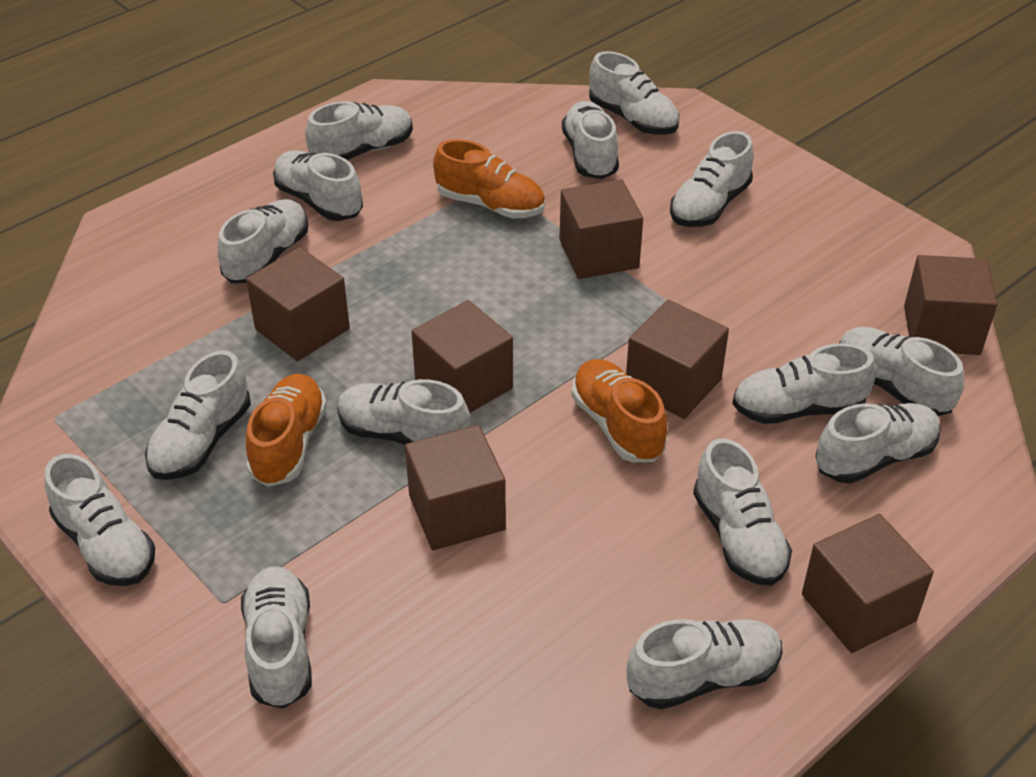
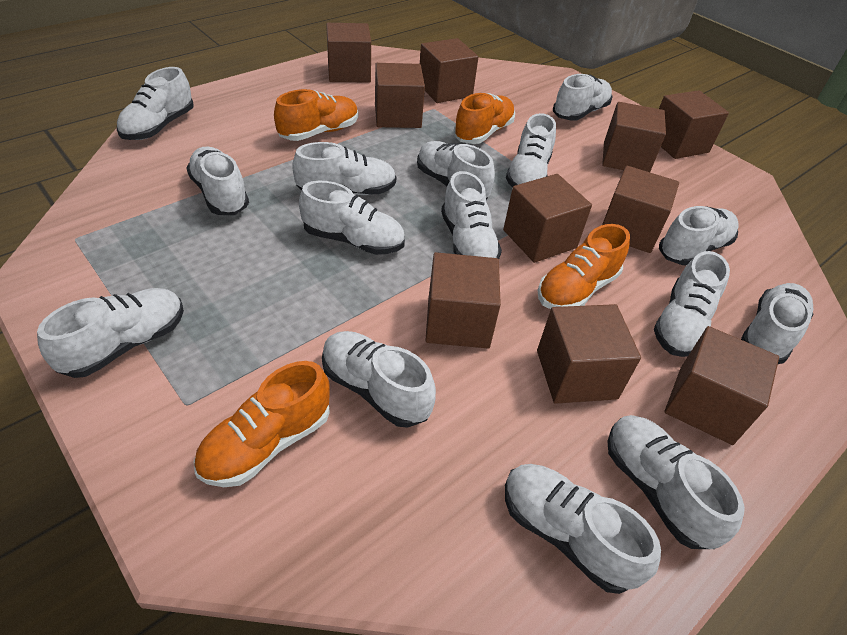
brown cube: 7 -> 10
orange shoe: 3 -> 4

